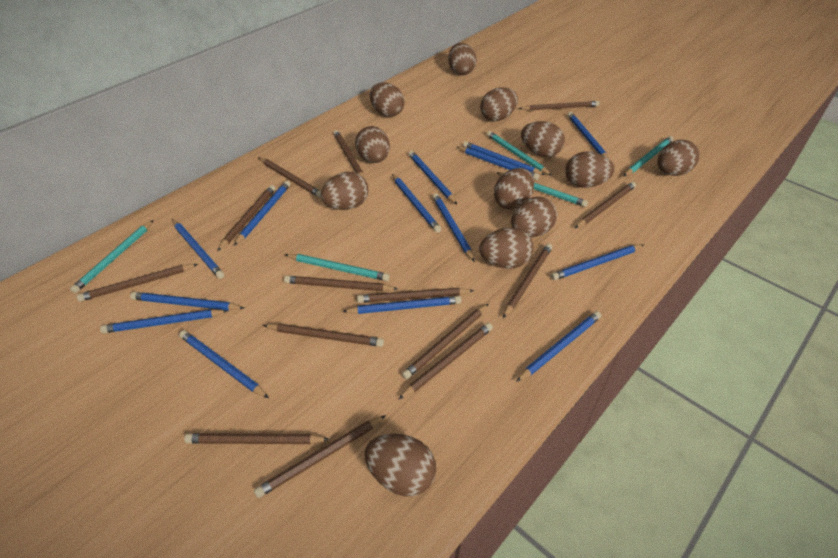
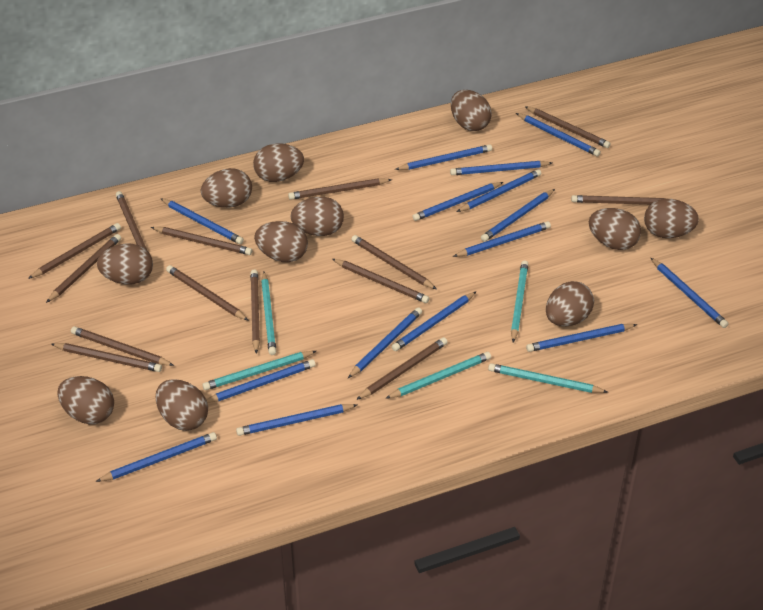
blue pencil: 14 -> 15
brown egg: 12 -> 11

